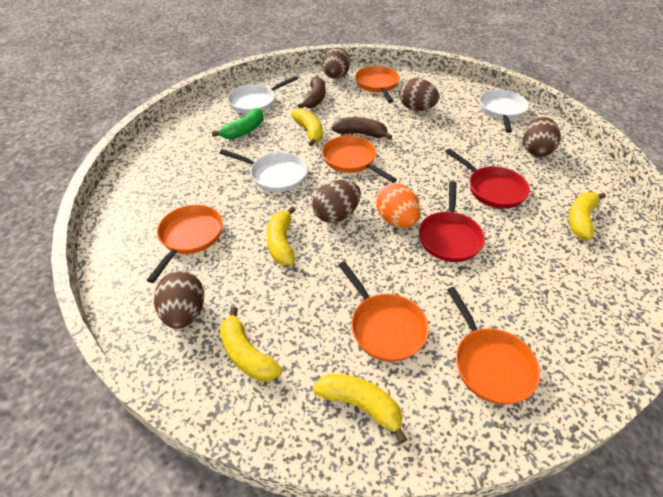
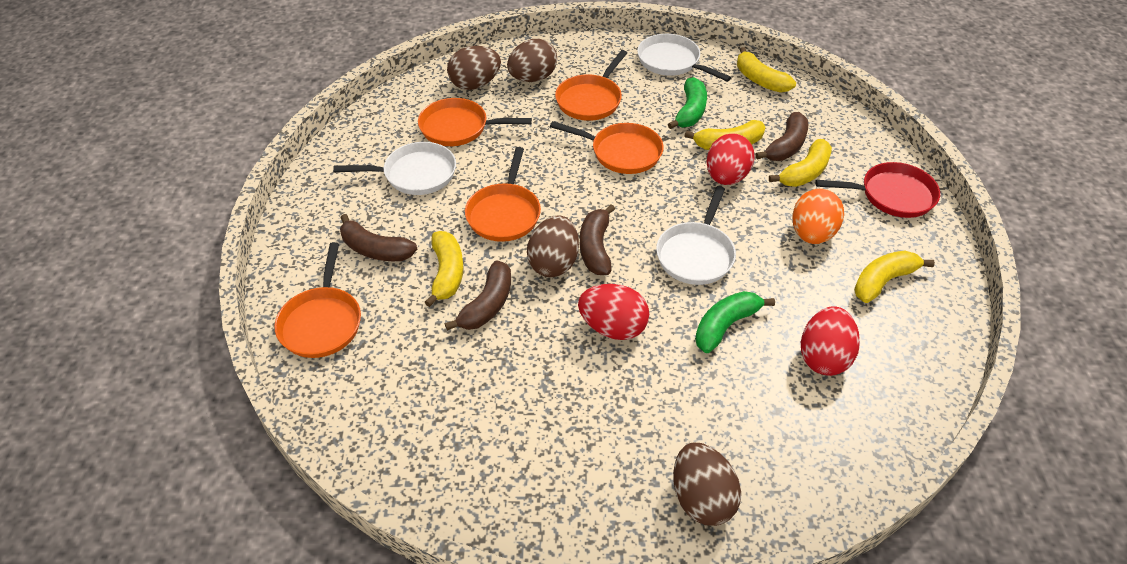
brown banana: 2 -> 4
brown egg: 5 -> 4
green banana: 1 -> 2
red egg: 0 -> 3
red pan: 2 -> 1

